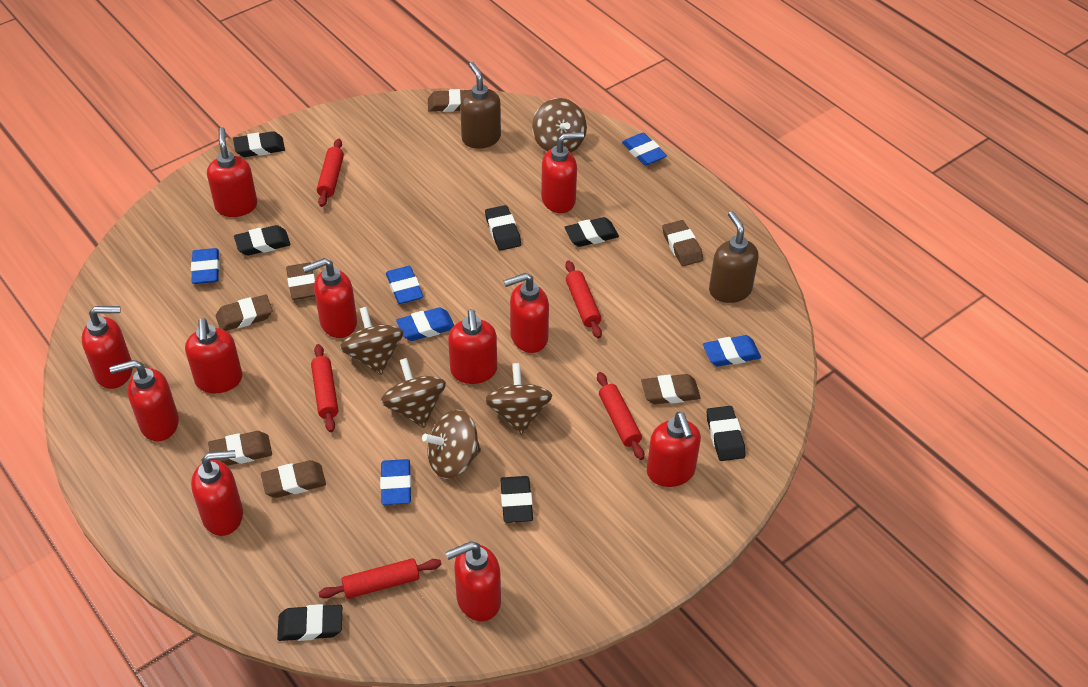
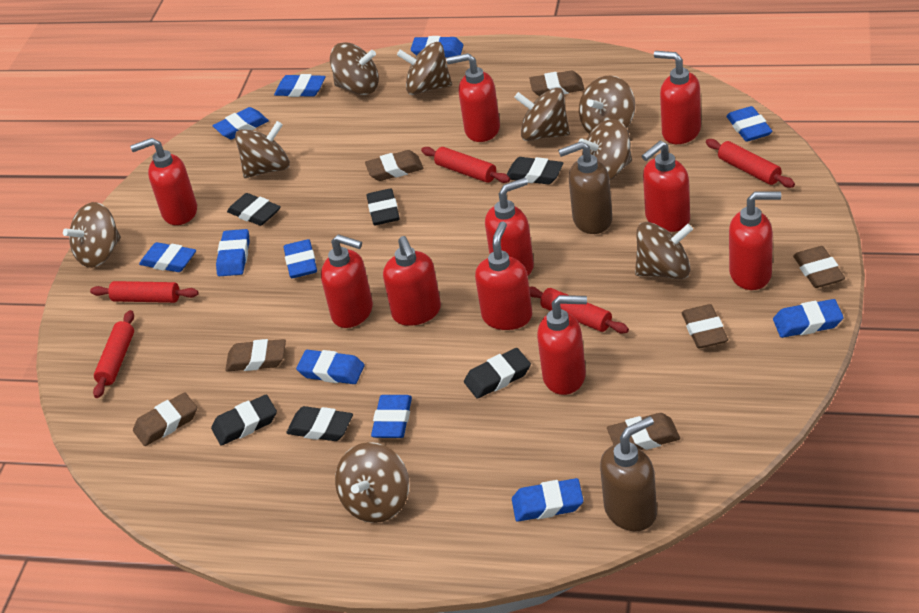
black eraser: 7 -> 6
blue eraser: 6 -> 11
brown spinning top: 5 -> 9
red soap dispenser: 11 -> 10

